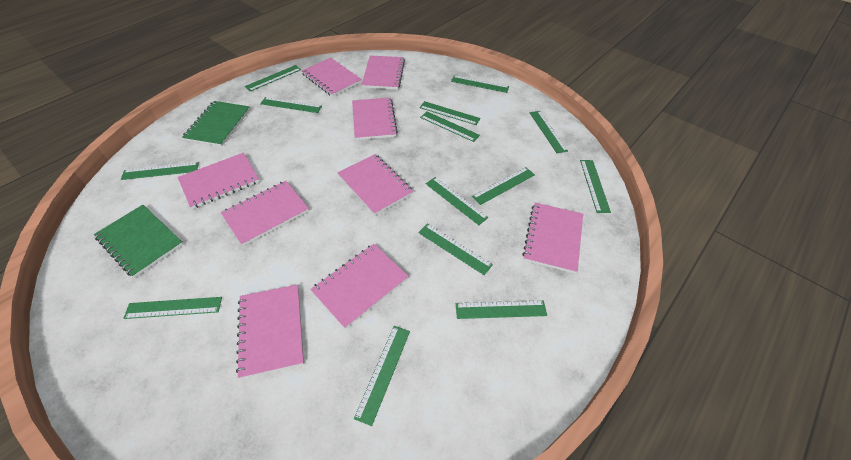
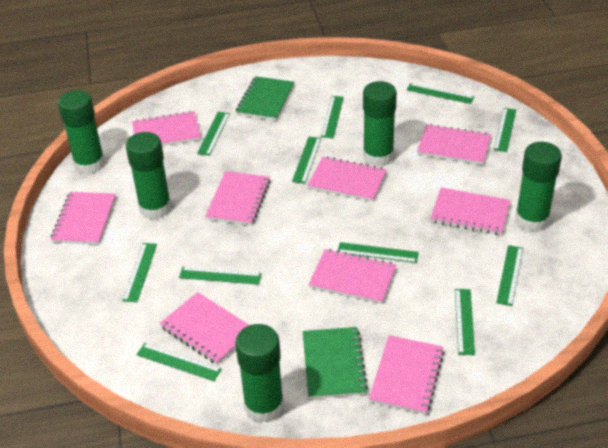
green glue stick: 0 -> 5
green ruler: 14 -> 11

